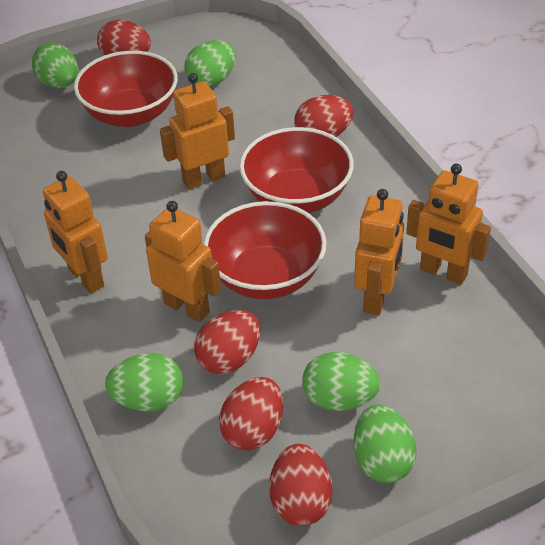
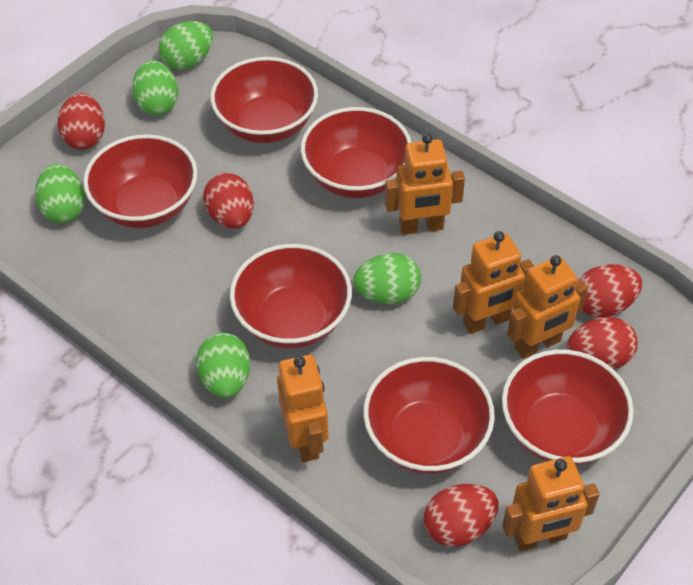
red bowl: 3 -> 6

